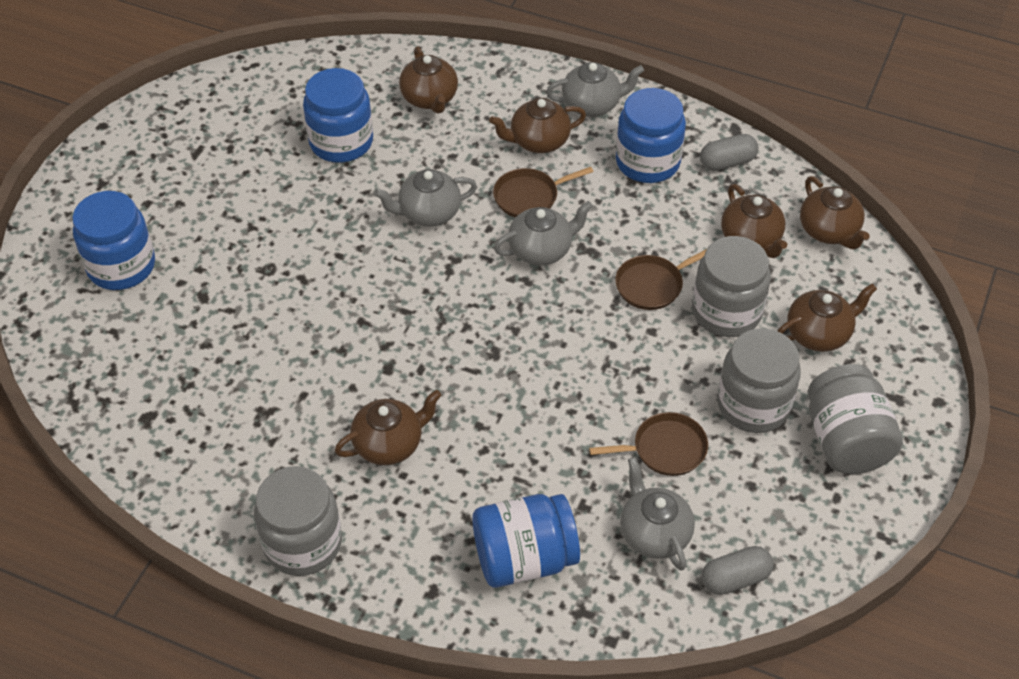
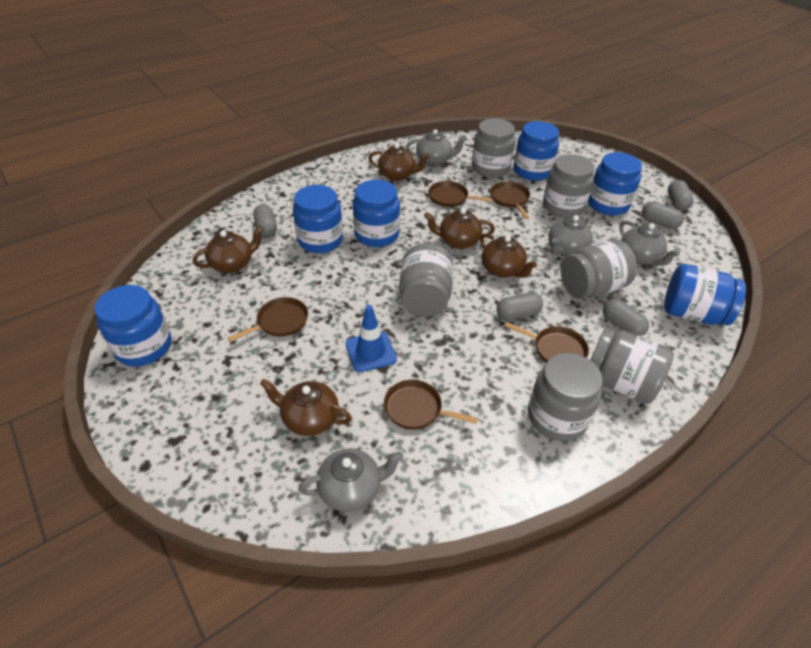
blue jar: 4 -> 6
blue traffic cone: 0 -> 1
brown pan: 3 -> 5
brown teapot: 6 -> 5
grey capsule: 2 -> 5
grey jar: 4 -> 6

